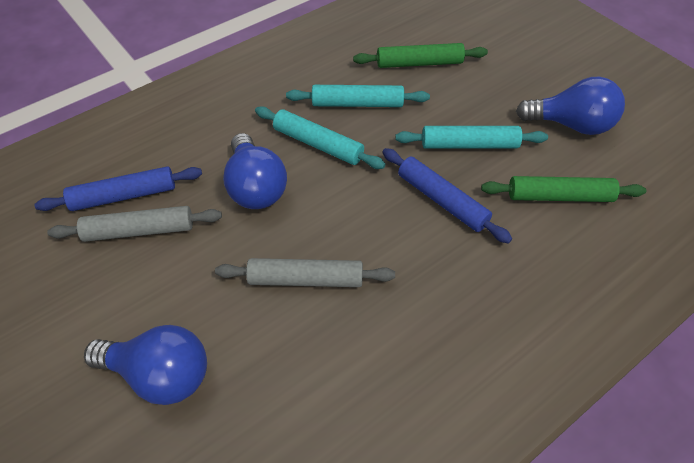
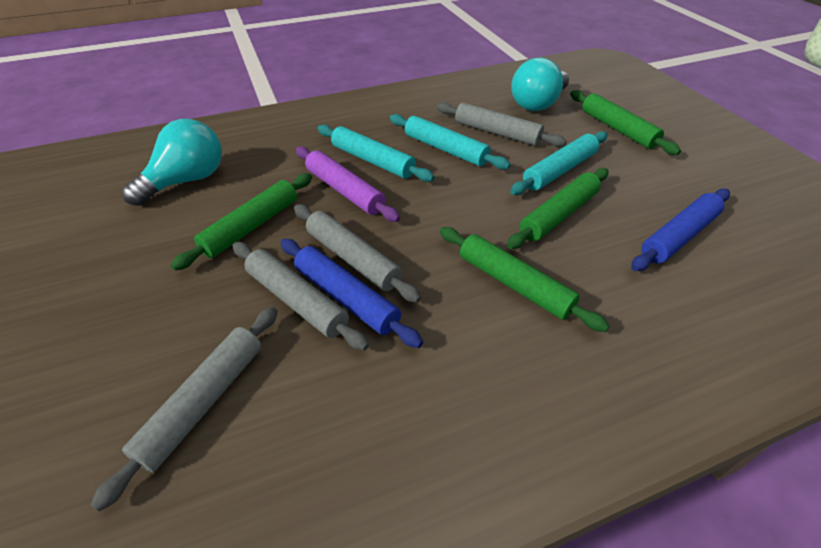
blue light bulb: 3 -> 0
green rolling pin: 2 -> 4
grey rolling pin: 2 -> 4
purple rolling pin: 0 -> 1
turquoise light bulb: 0 -> 2

